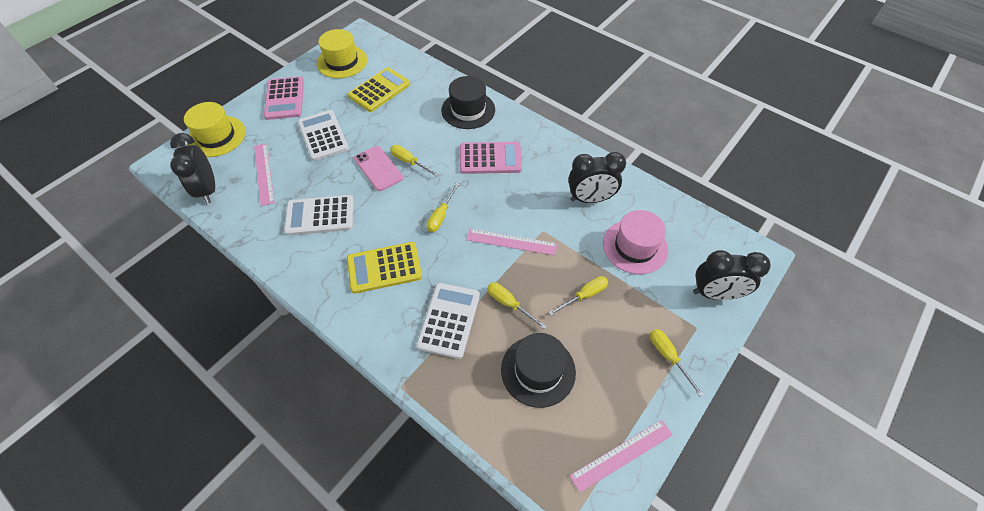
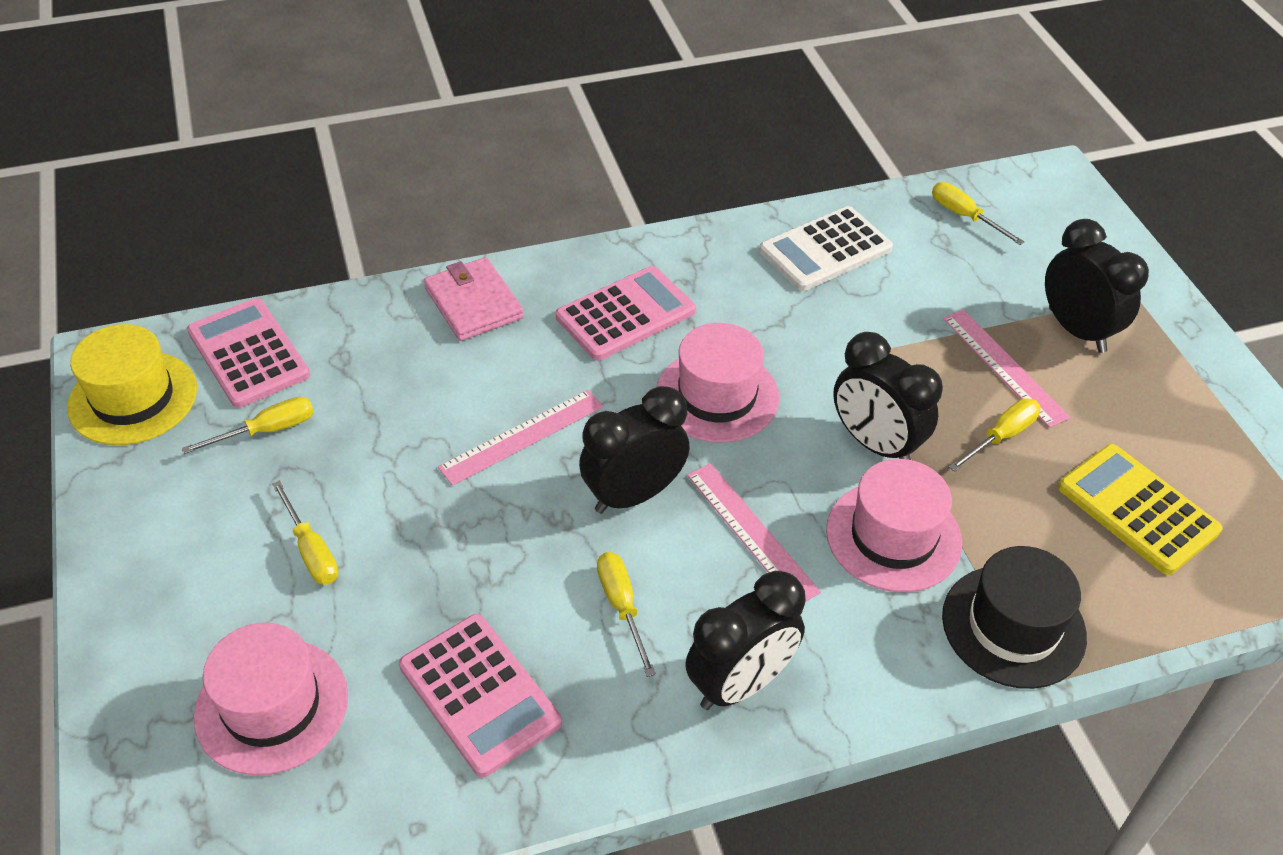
black clock: 3 -> 4
black hat: 2 -> 1
pink calculator: 2 -> 3
pink hat: 1 -> 3
pink phone: 1 -> 0
pink wallet: 0 -> 1
white calculator: 3 -> 1
yellow calculator: 2 -> 1
yellow hat: 2 -> 1

